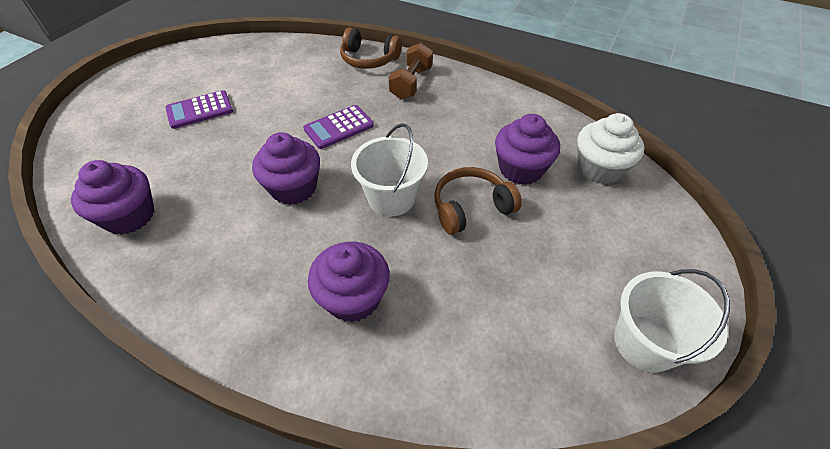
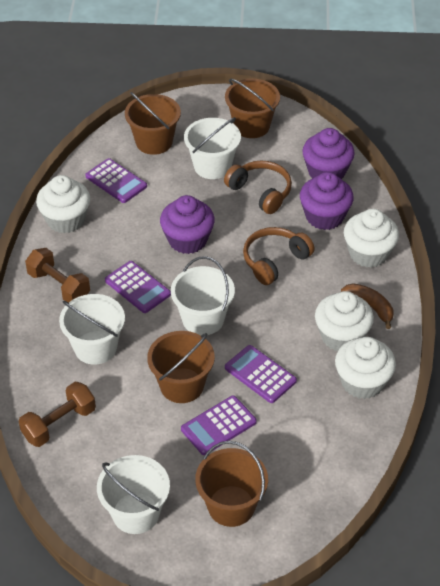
brown banana: 0 -> 1
brown bucket: 0 -> 4
brown dumbbell: 1 -> 2
purple calculator: 2 -> 4
purple cupcake: 4 -> 3
white bucket: 2 -> 4
white cupcake: 1 -> 4

